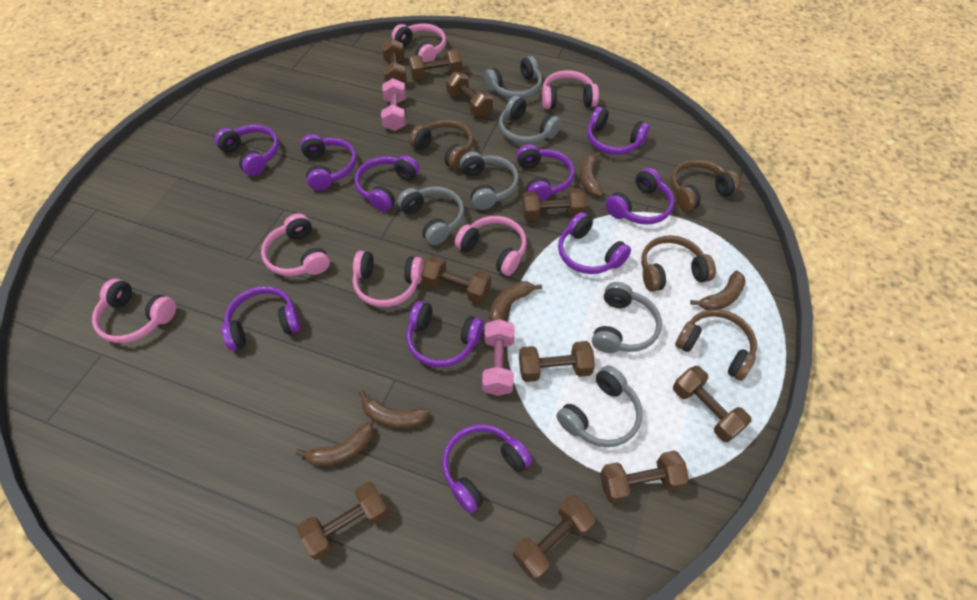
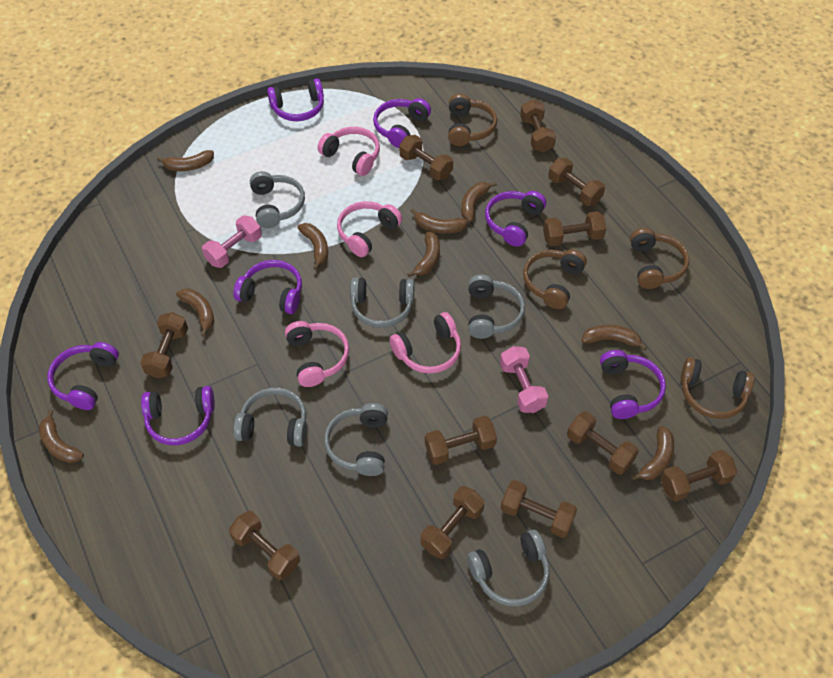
brown banana: 5 -> 9
brown dumbbell: 10 -> 11
pink headphones: 6 -> 4
purple headphones: 10 -> 7

